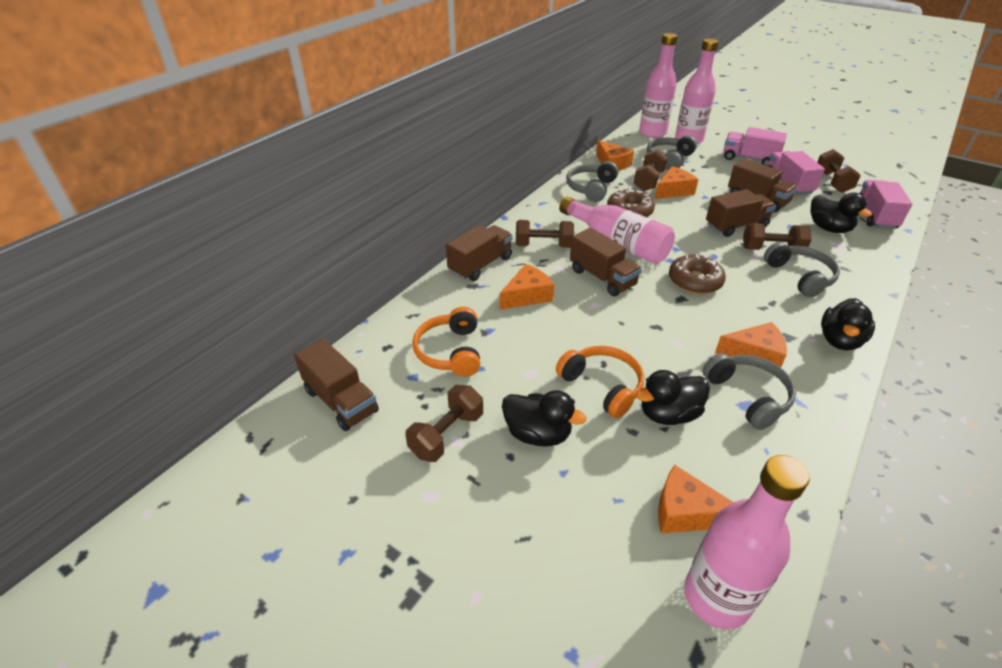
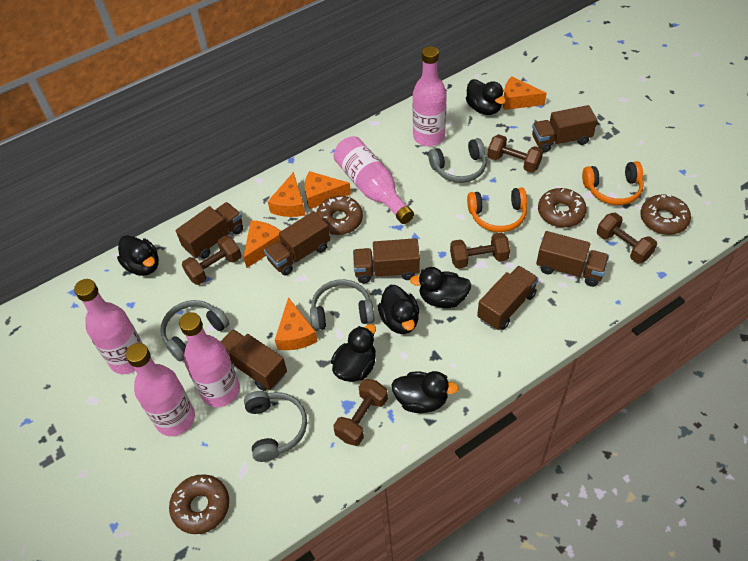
black duck: 4 -> 6
brown donut: 2 -> 4
brown truck: 5 -> 7
pink bottle: 4 -> 5
pink truck: 3 -> 0

